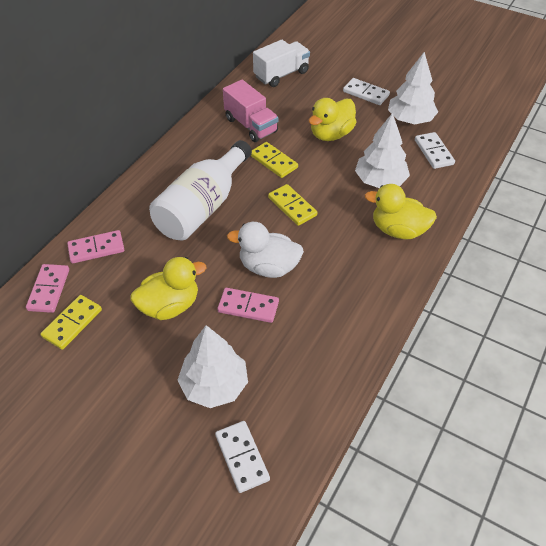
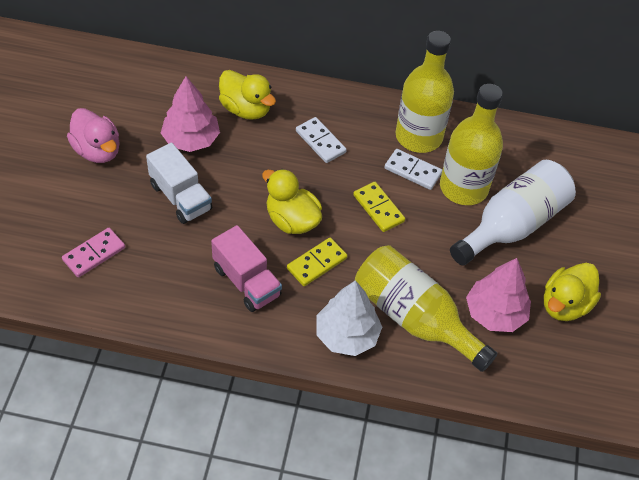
pink domino: 3 -> 1
pink duck: 0 -> 1
pink tree: 0 -> 2
white domino: 3 -> 2
white duck: 1 -> 0
white tree: 3 -> 1
yellow bottle: 0 -> 3
yellow domino: 3 -> 2

